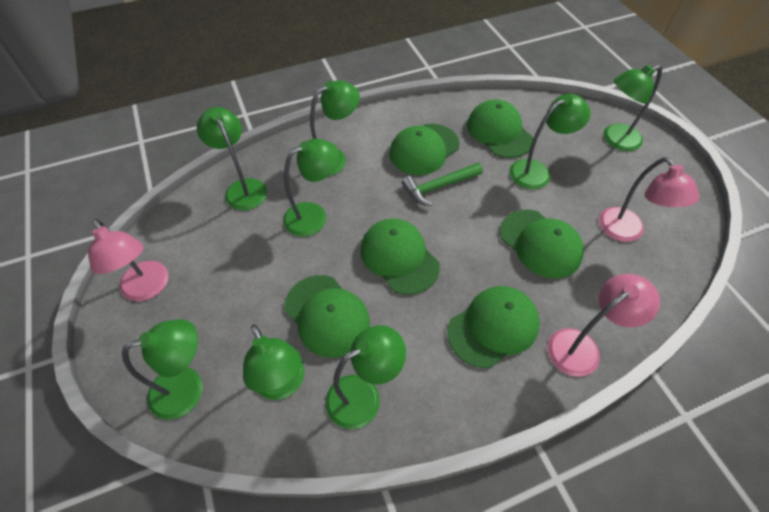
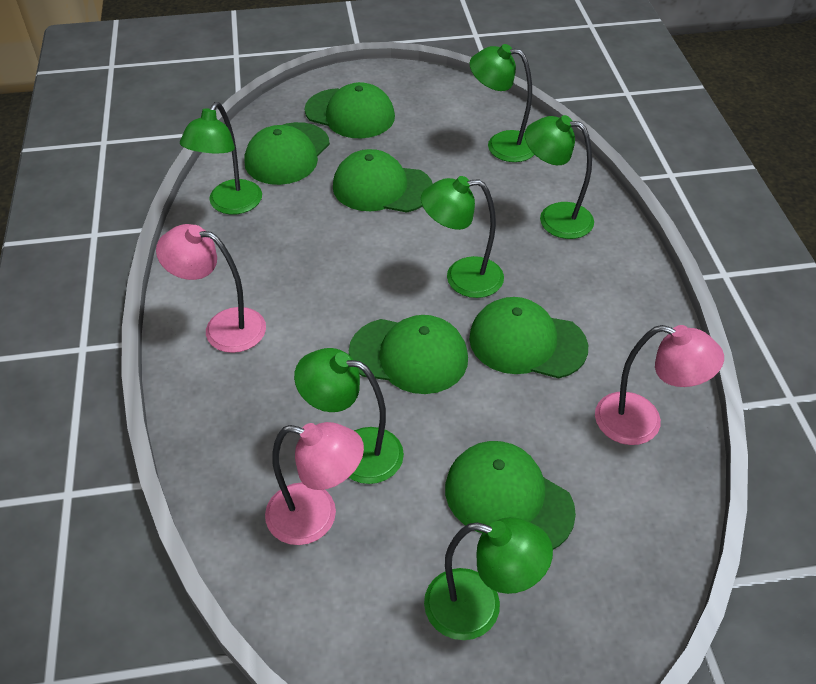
green hammer: 1 -> 0
green lamp: 8 -> 6

